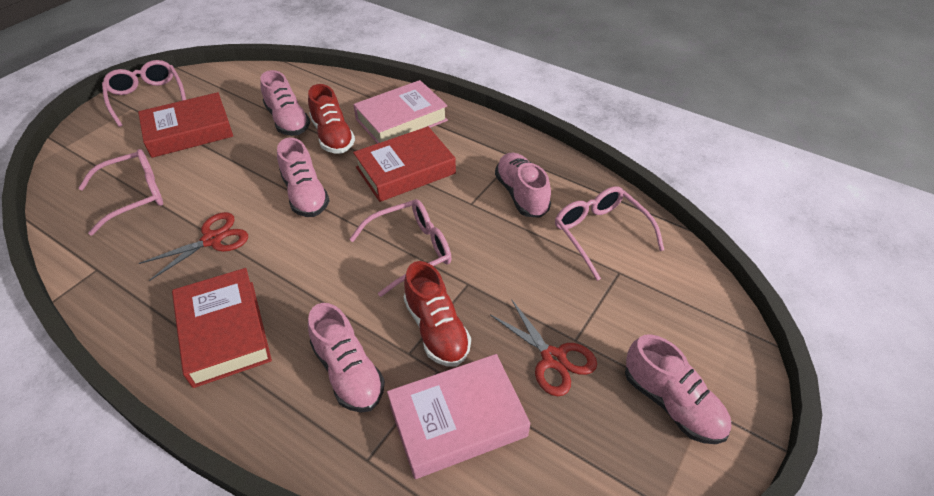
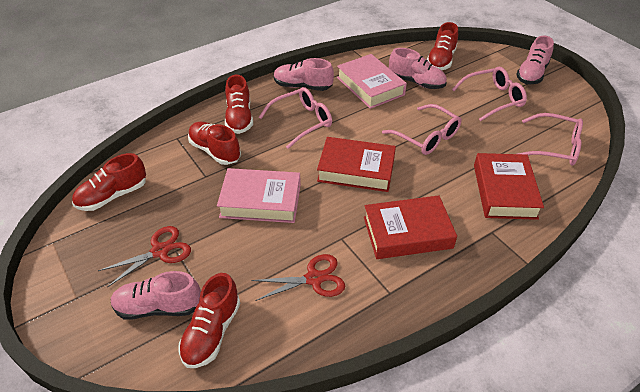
pink shoe: 5 -> 4
red shoe: 2 -> 5

